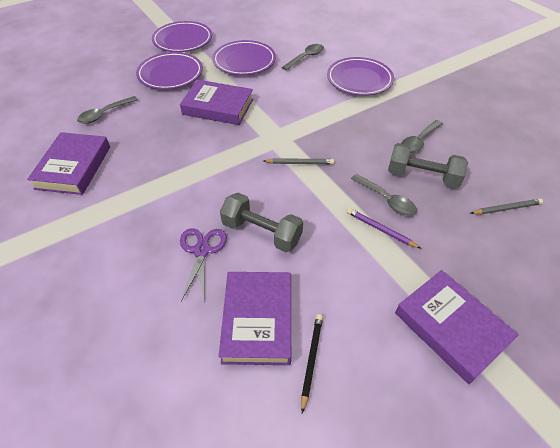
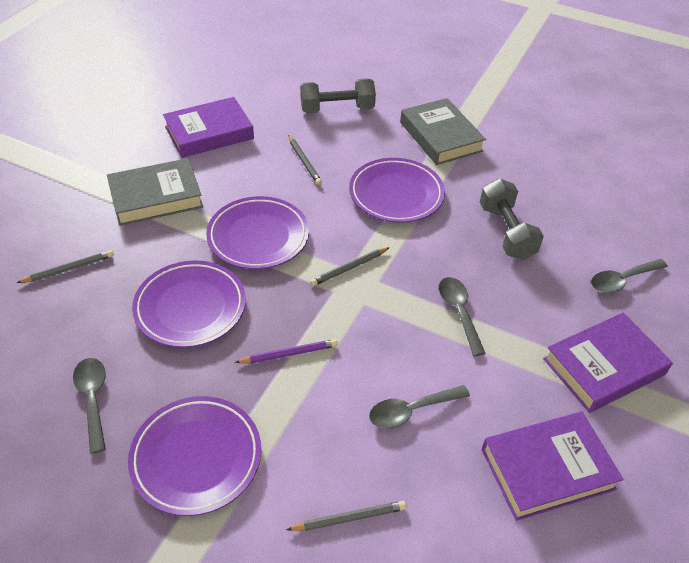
black pencil: 1 -> 0
grey book: 0 -> 2
grey pencil: 2 -> 4
purple book: 4 -> 3
purple scissors: 1 -> 0

